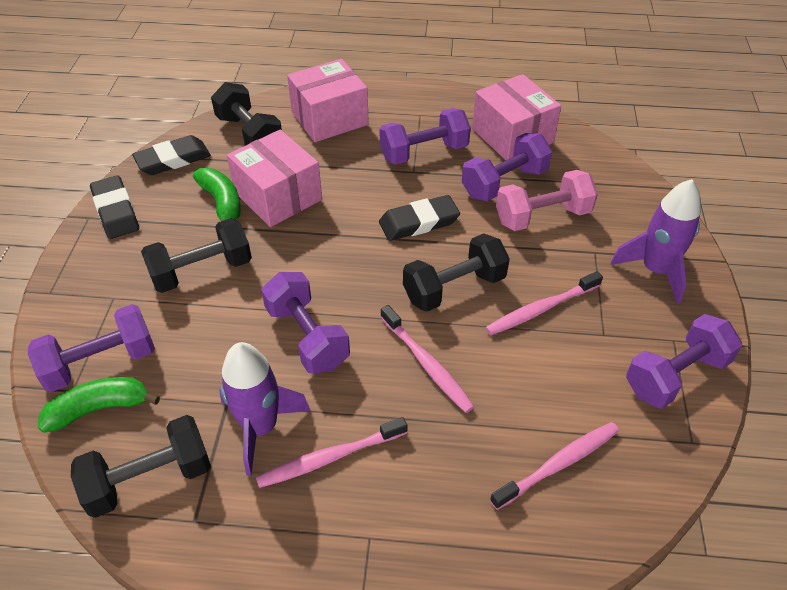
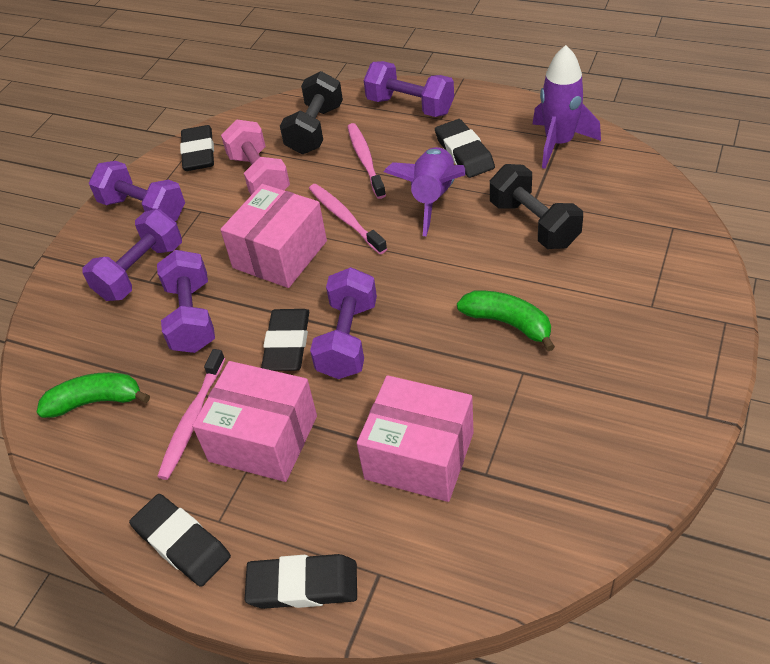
black dumbbell: 4 -> 2
black eraser: 3 -> 5
pink toothbrush: 4 -> 3

